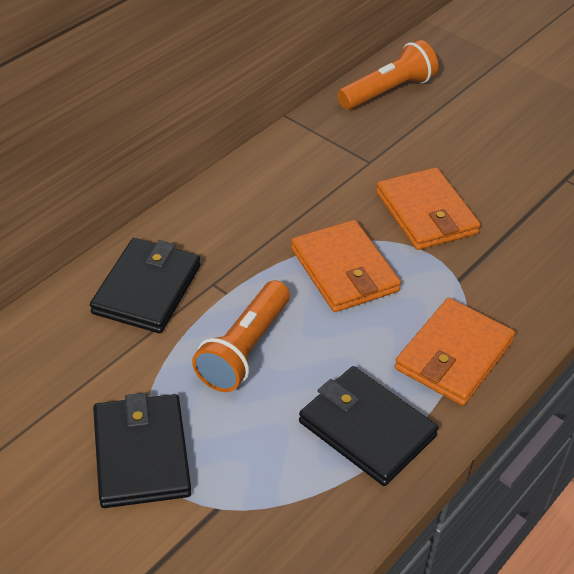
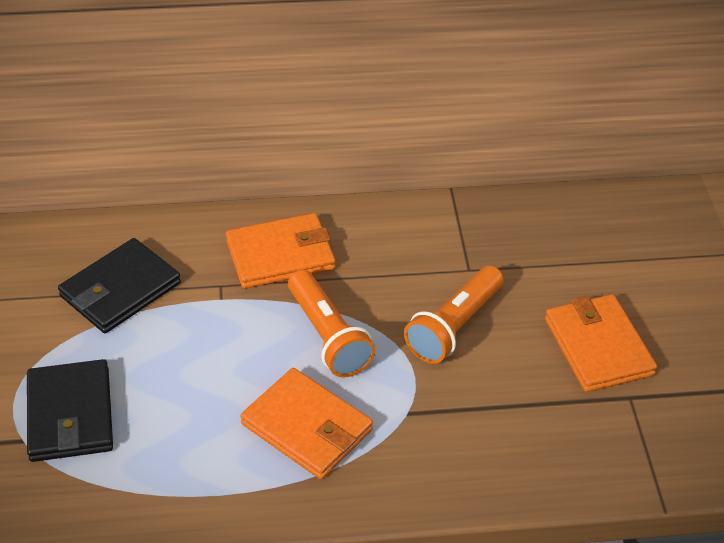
black wallet: 3 -> 2

